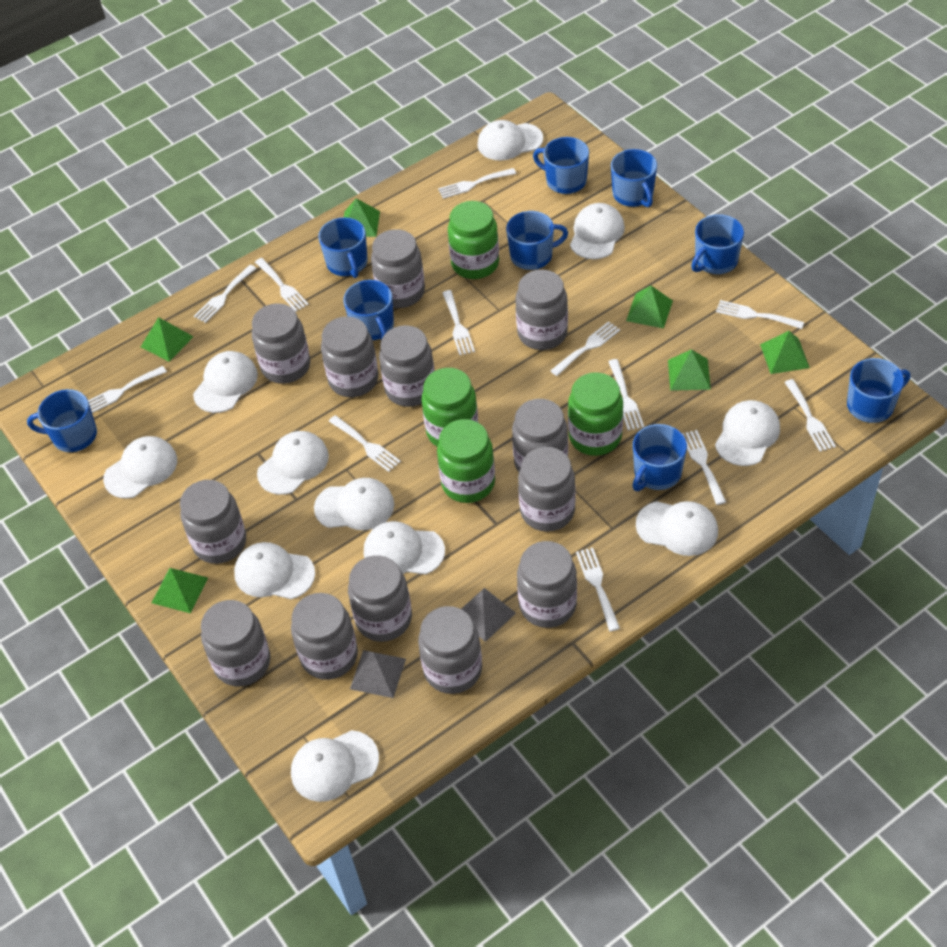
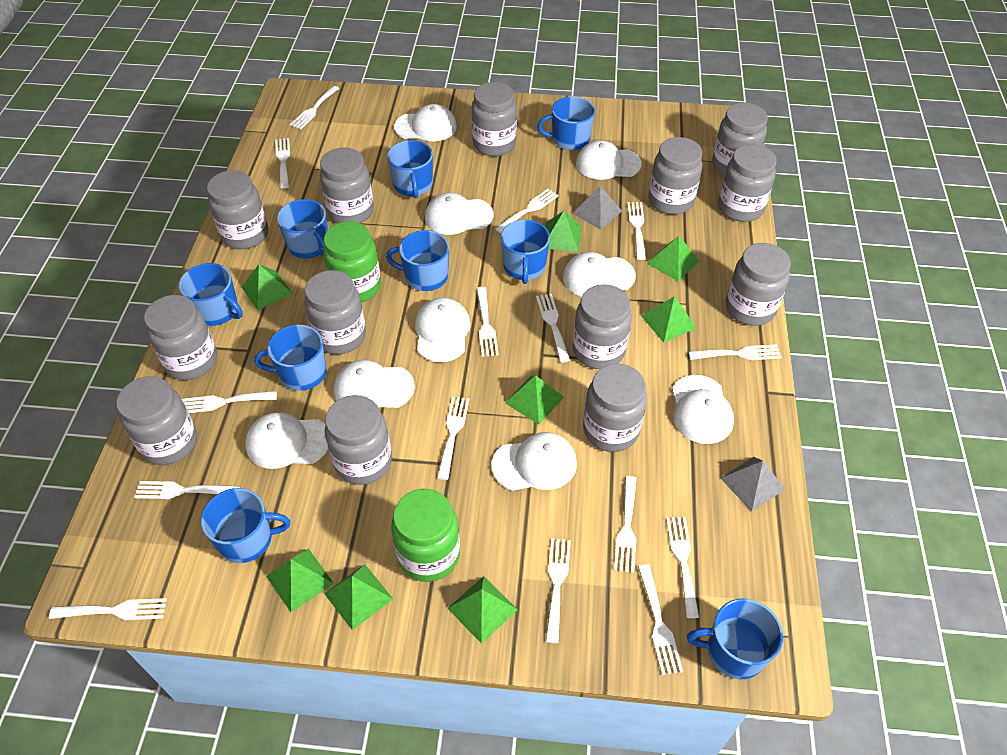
green jar: 4 -> 2
green pyramid: 6 -> 8
white cap: 11 -> 9
white fork: 12 -> 15

